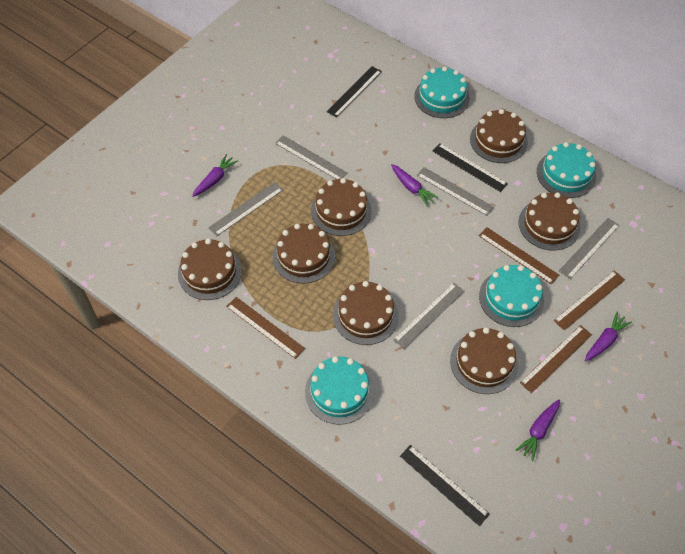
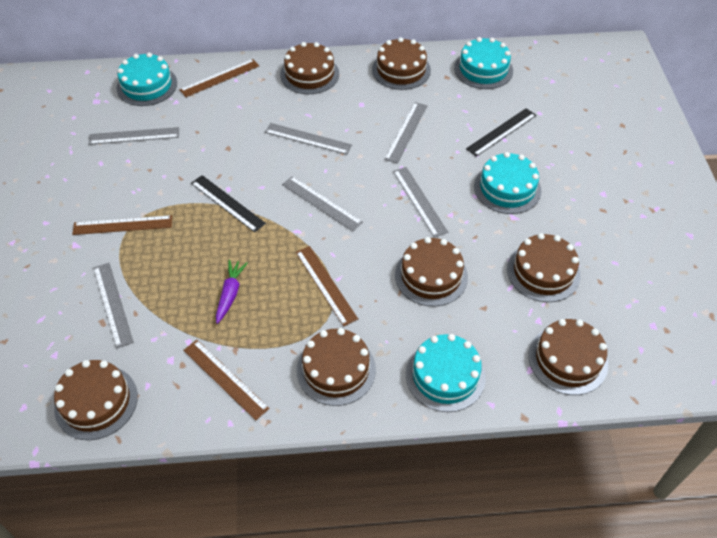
black ruler: 3 -> 2
grey ruler: 5 -> 6
purple carrot: 4 -> 1

